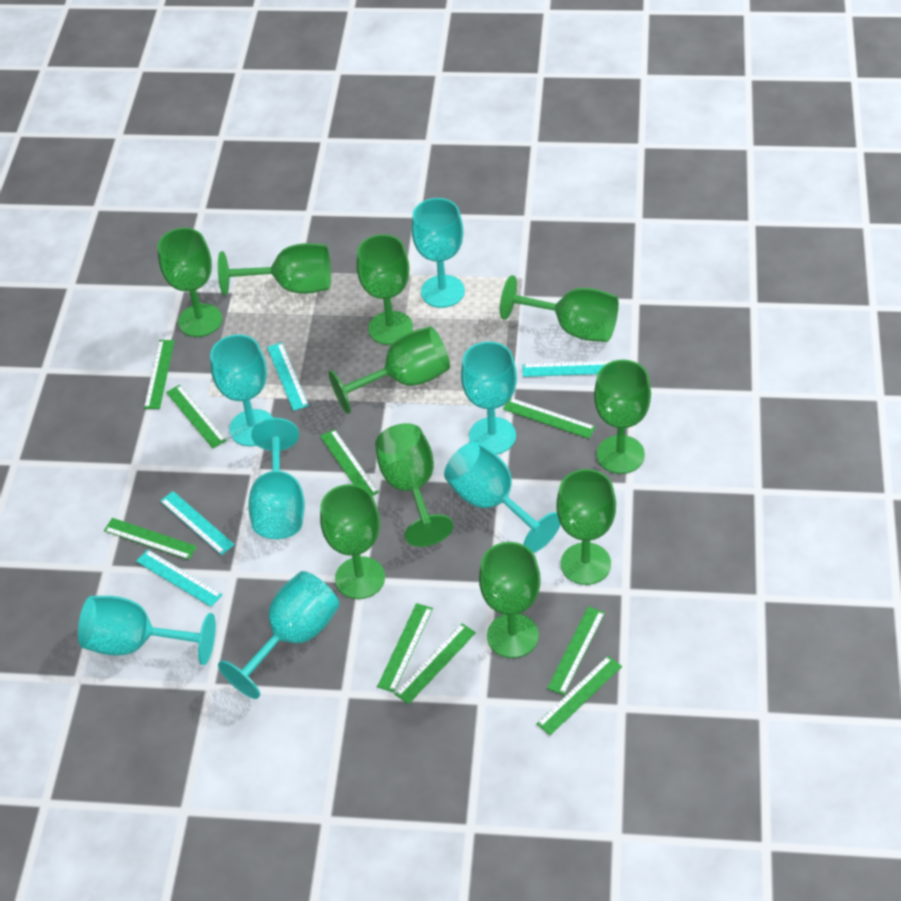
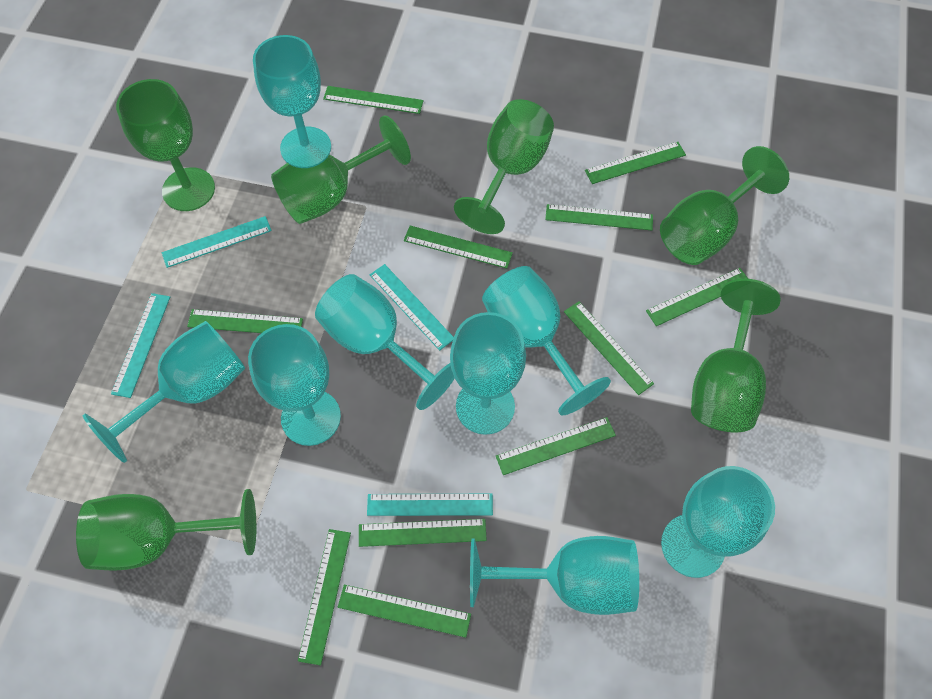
green goblet: 10 -> 6
green ruler: 9 -> 11
turquoise goblet: 7 -> 8

